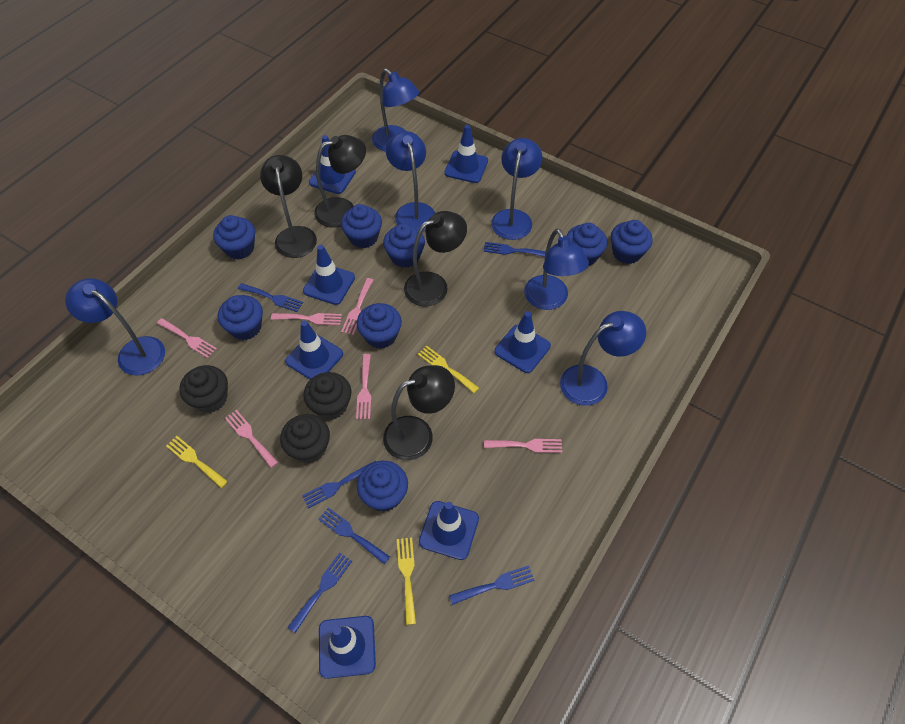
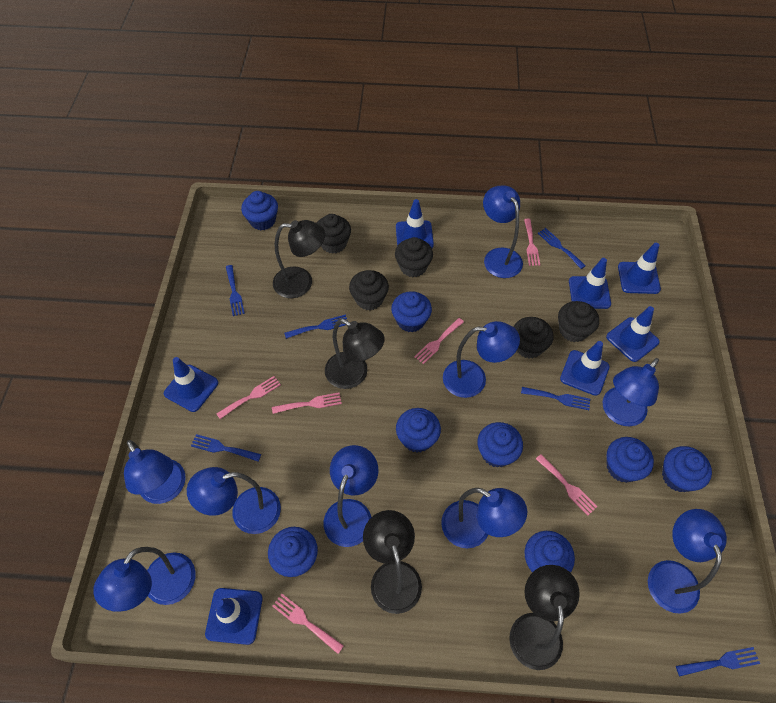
black cupcake: 3 -> 5
blue lamp: 6 -> 9
yellow fork: 3 -> 0

